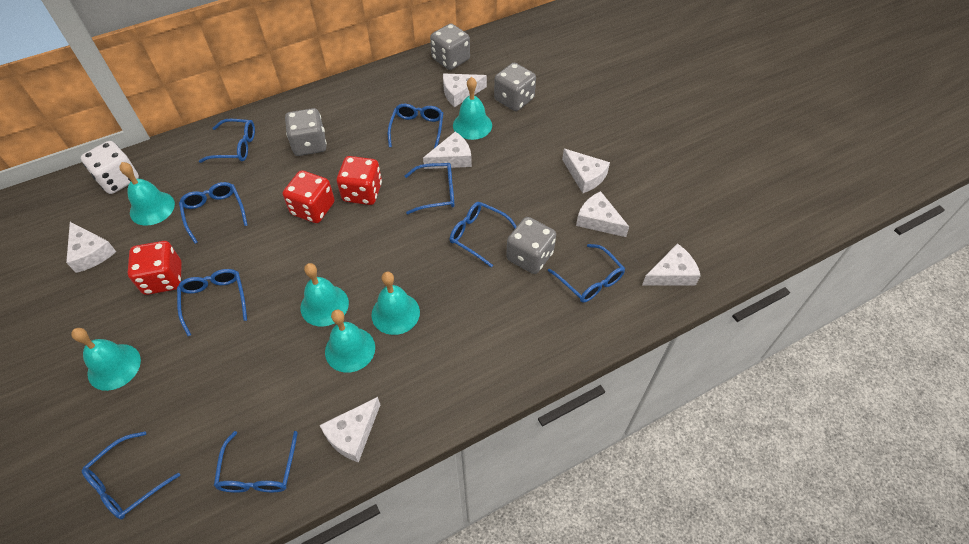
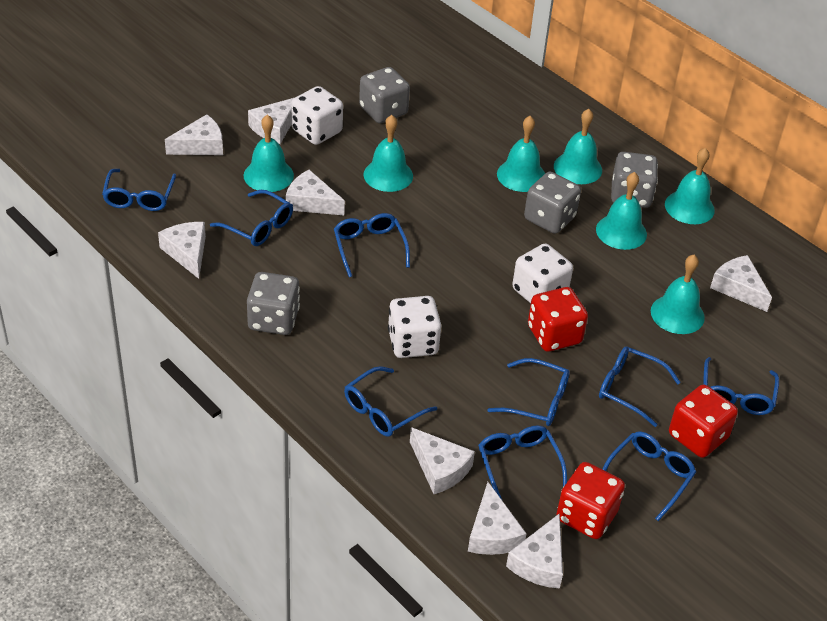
turquoise bell: 6 -> 7
white cheese: 7 -> 8
white dice: 1 -> 3

